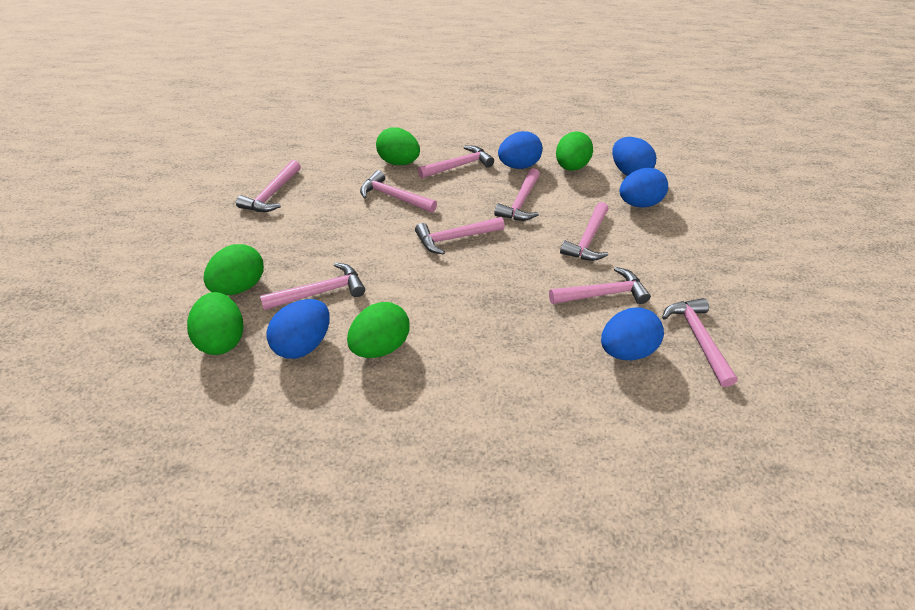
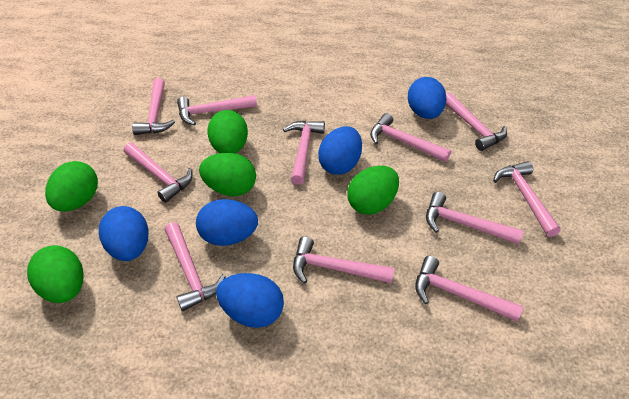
pink hammer: 9 -> 11

